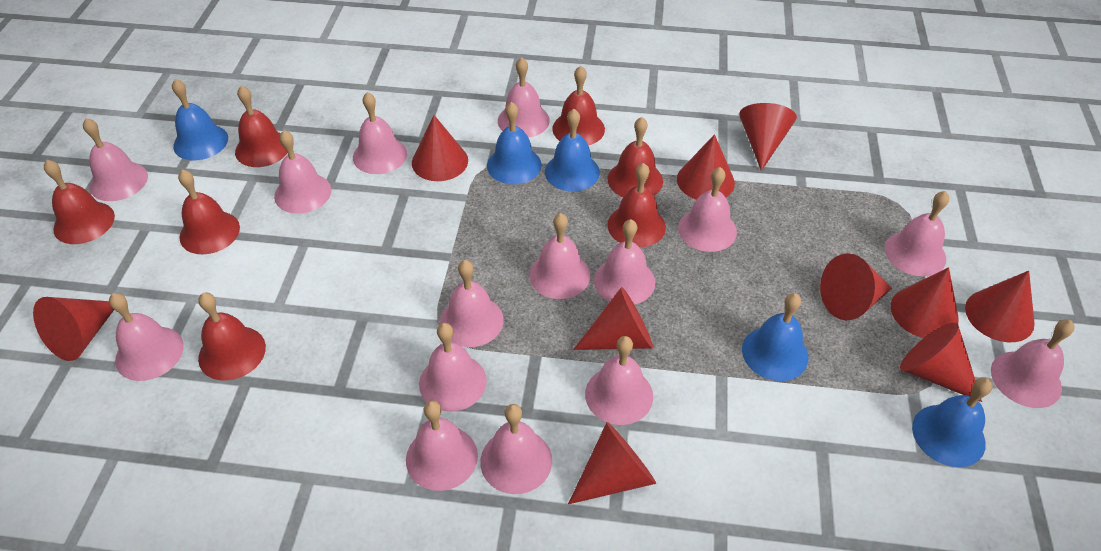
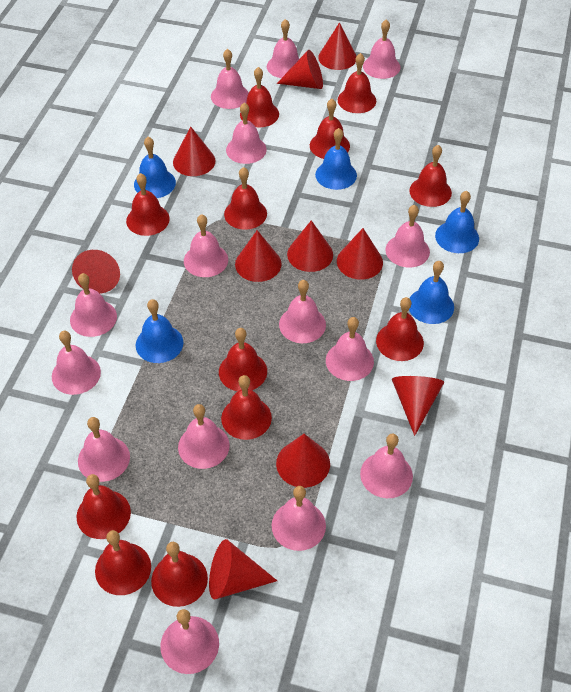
red bell: 7 -> 12

